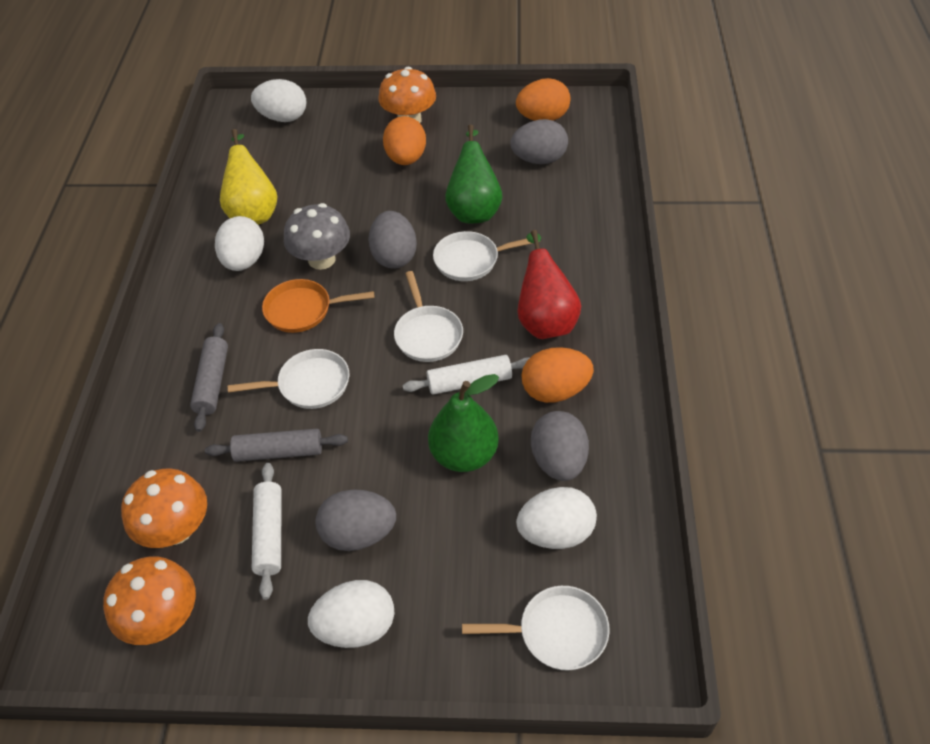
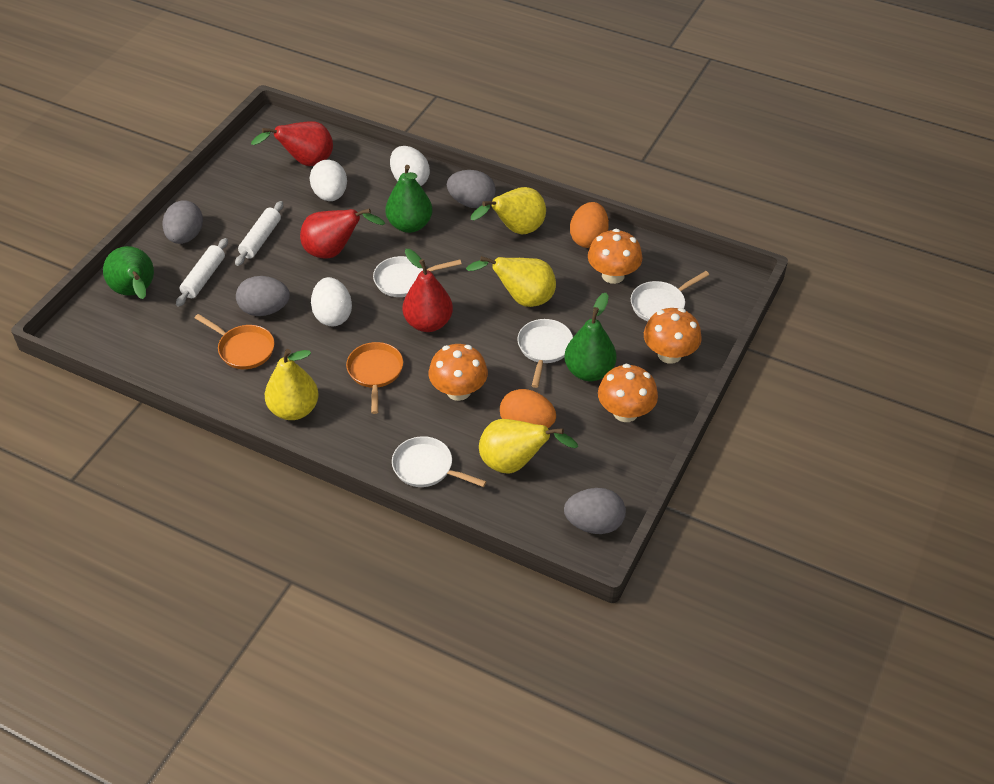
green pear: 2 -> 3
grey mushroom: 1 -> 0
grey rolling pin: 2 -> 0
orange egg: 3 -> 2
orange mushroom: 3 -> 4
orange pan: 1 -> 2
red pear: 1 -> 3
white egg: 4 -> 3
yellow pear: 1 -> 4

